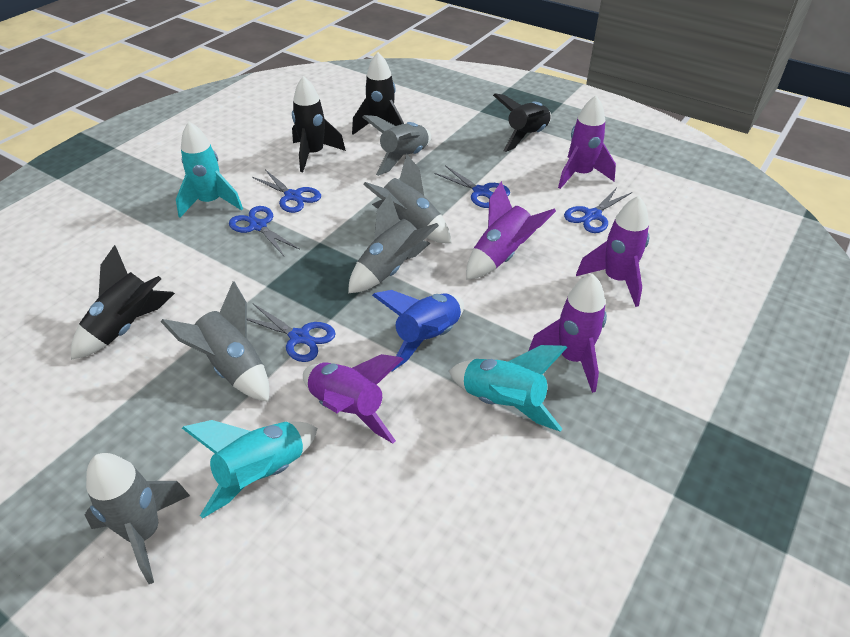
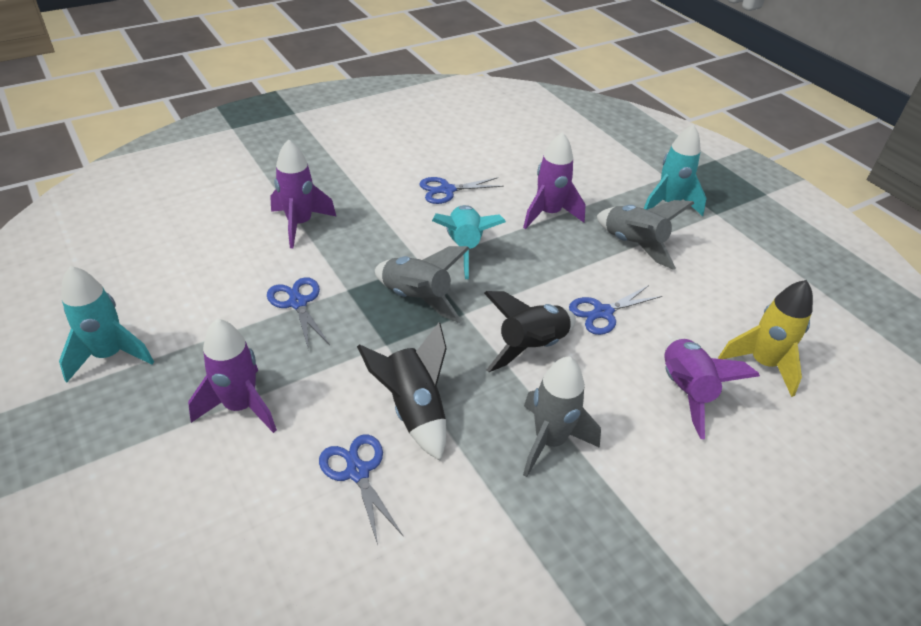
black rocket: 4 -> 2
blue rocket: 1 -> 0
blue scissors: 5 -> 4
grey rocket: 5 -> 3
purple rocket: 5 -> 4
yellow rocket: 0 -> 1

